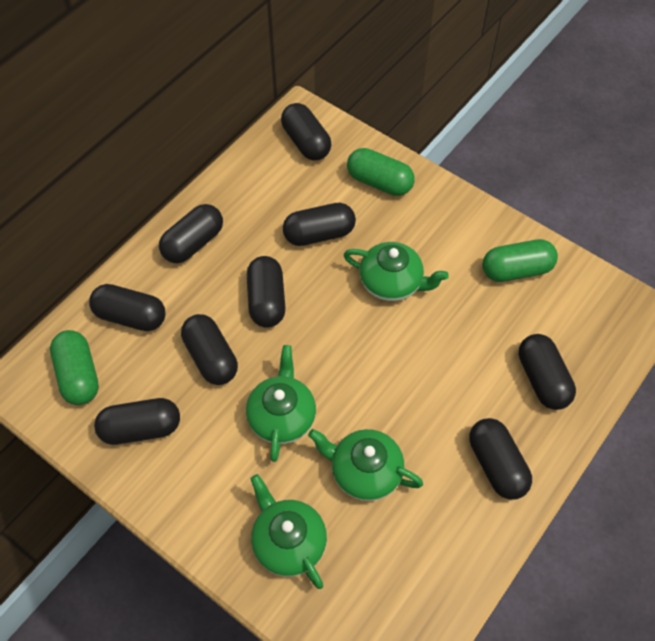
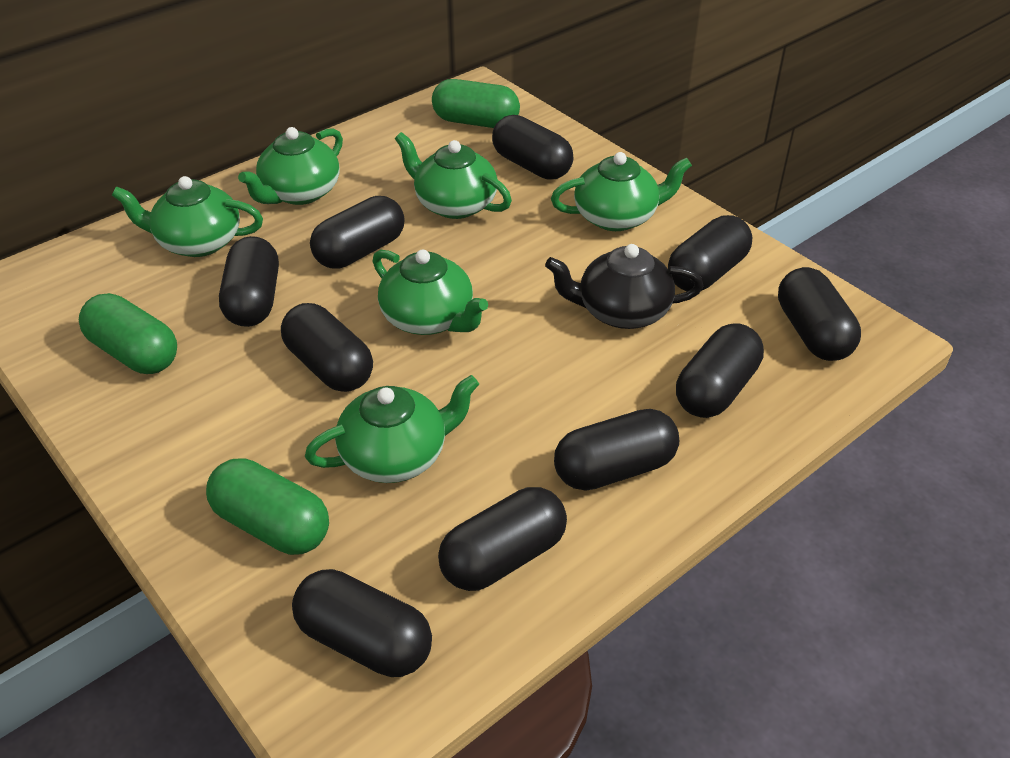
black capsule: 9 -> 10
black teapot: 0 -> 1
green teapot: 4 -> 6

